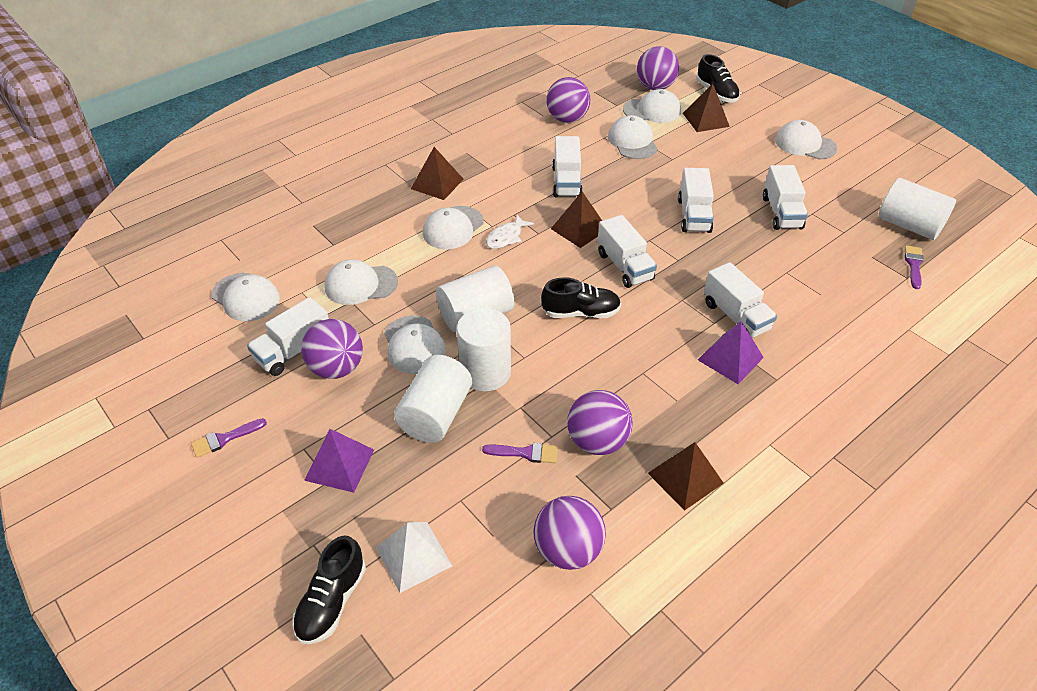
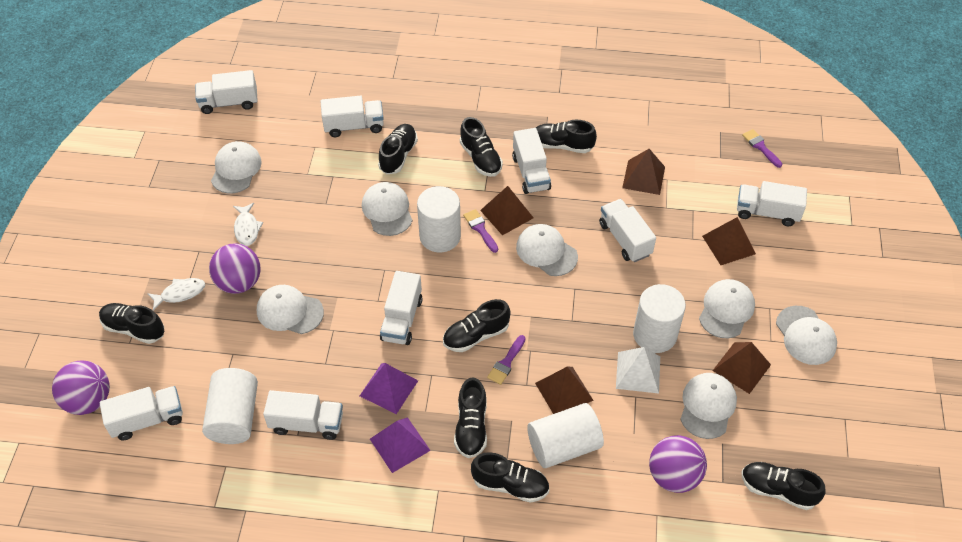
black shoe: 3 -> 8
brown pyramid: 4 -> 5
purple ball: 5 -> 3
white fish: 1 -> 2
white truck: 6 -> 8

